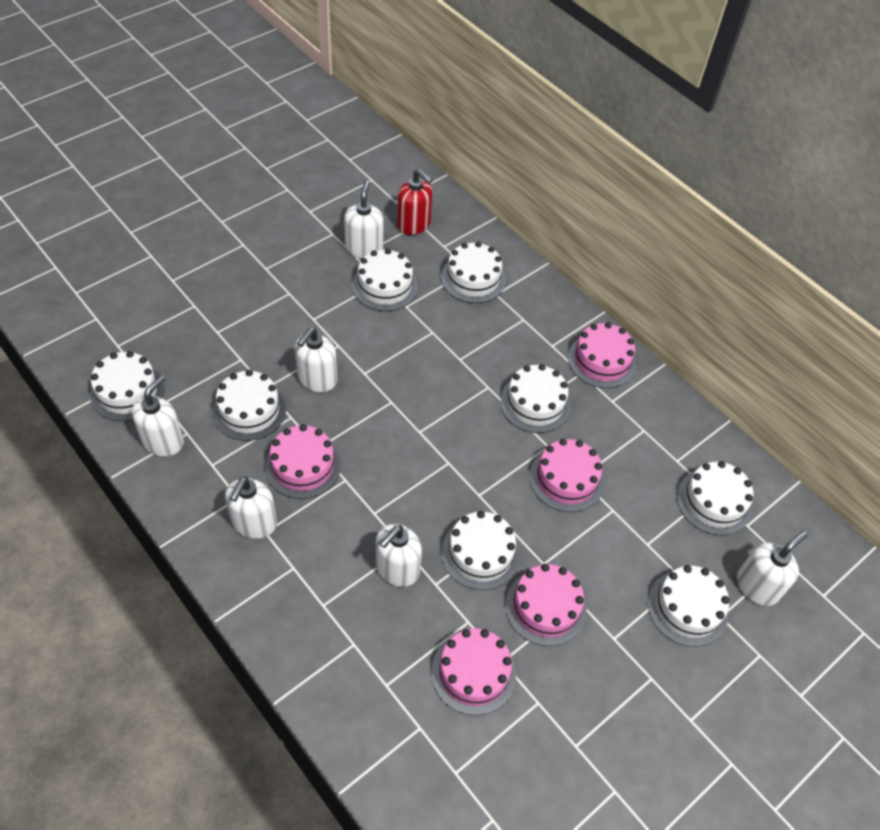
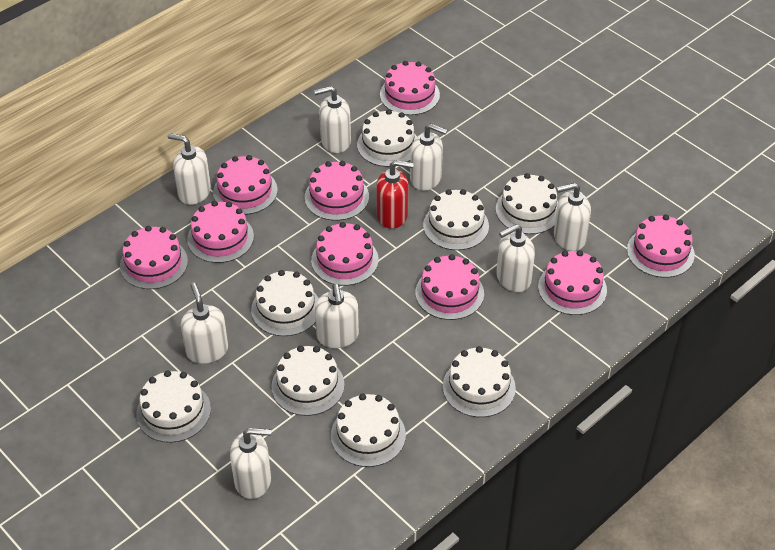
pink cake: 5 -> 9
white soap dispenser: 6 -> 8

